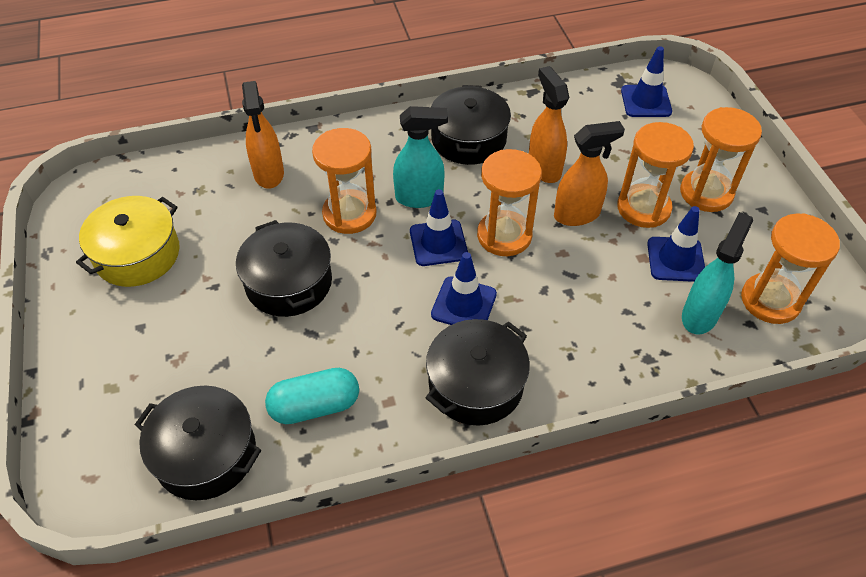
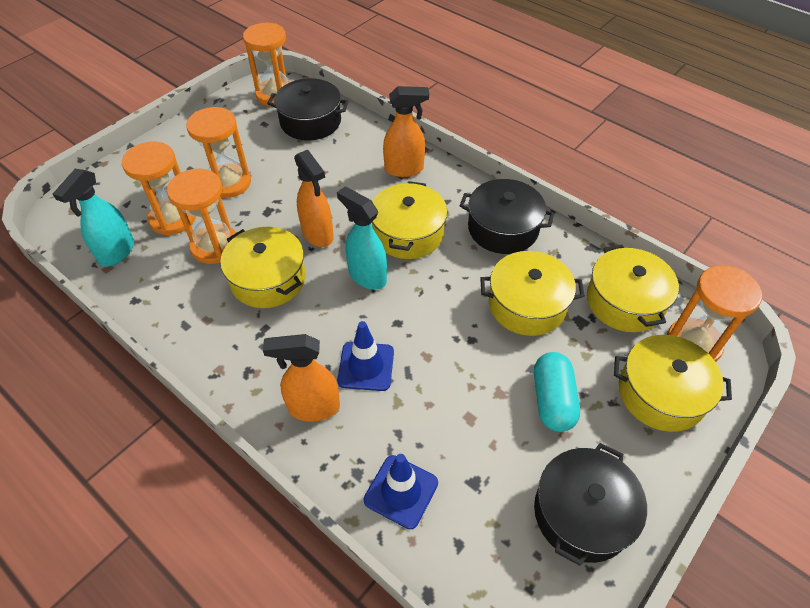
black pot: 4 -> 3
blue traffic cone: 4 -> 2
yellow pot: 1 -> 5

